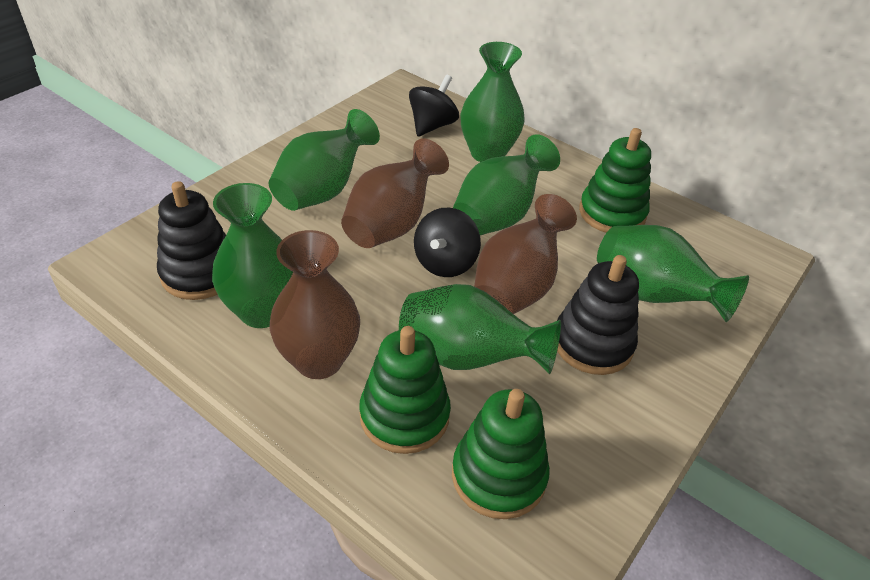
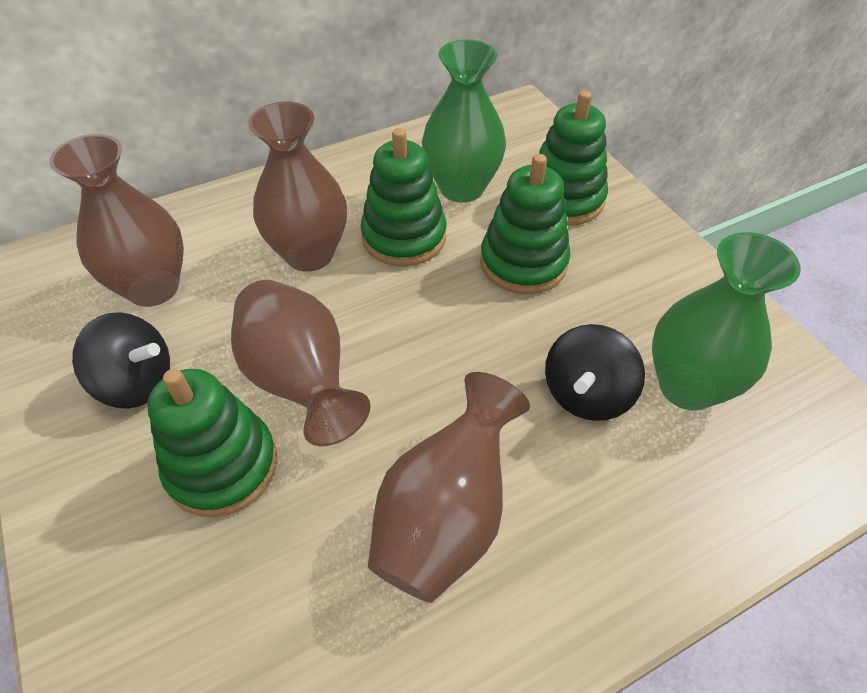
black stacking toy: 2 -> 0
brown vase: 3 -> 4
green stacking toy: 3 -> 4
green vase: 6 -> 2

